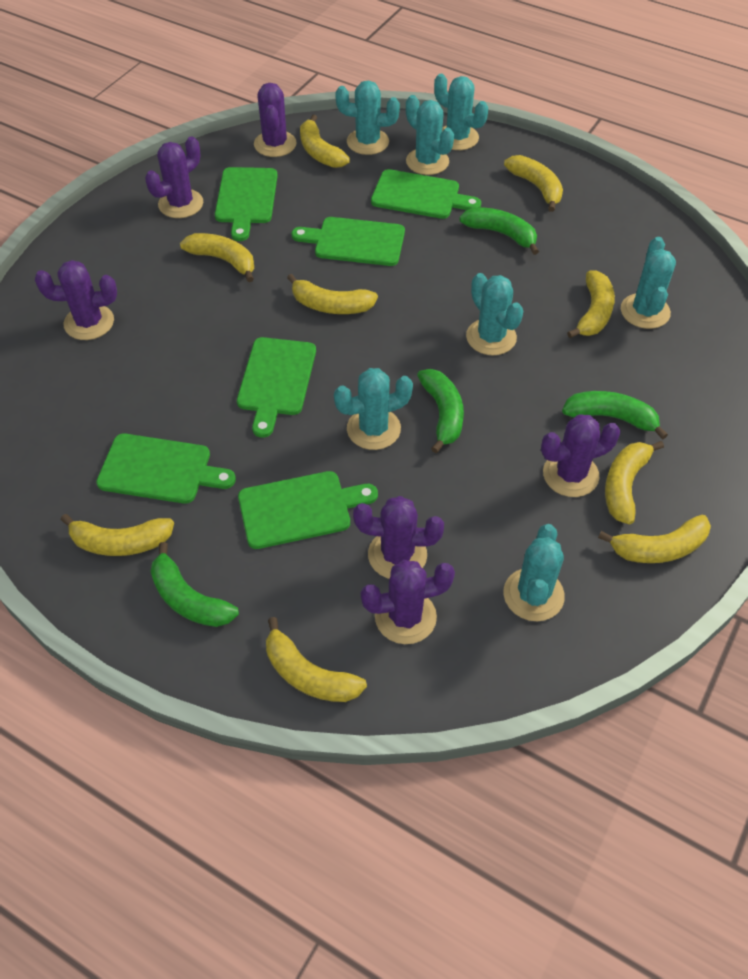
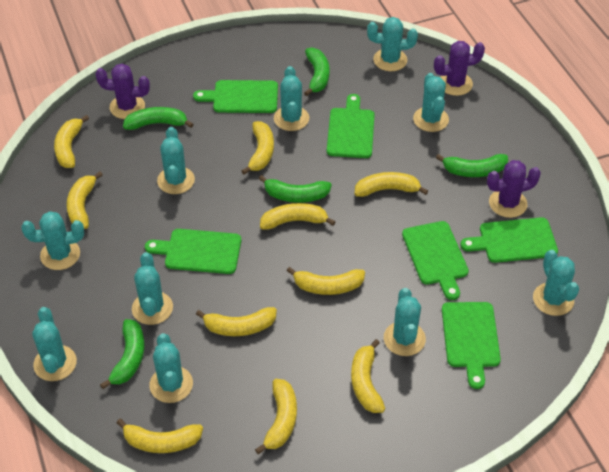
green banana: 4 -> 5
purple cactus: 6 -> 3
turquoise cactus: 7 -> 10
yellow banana: 9 -> 10

